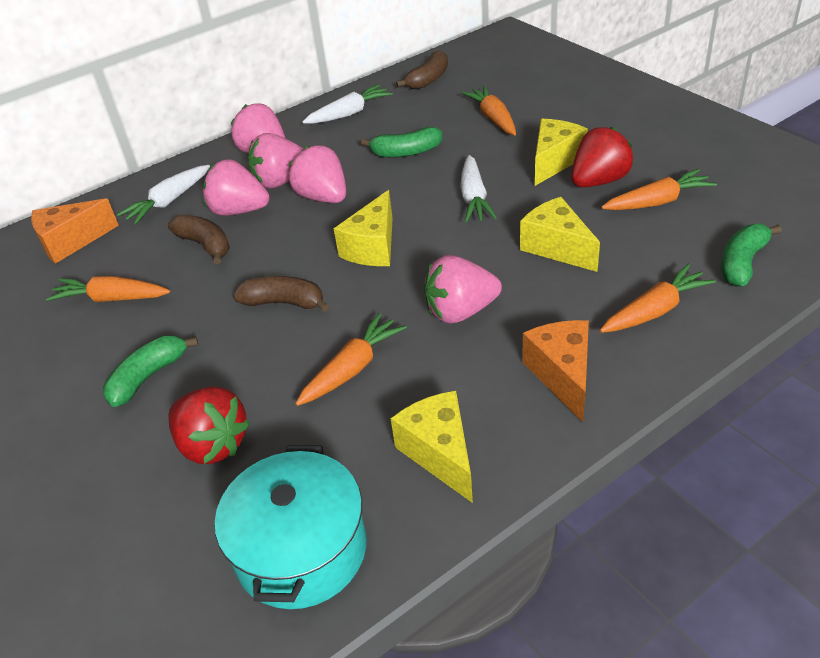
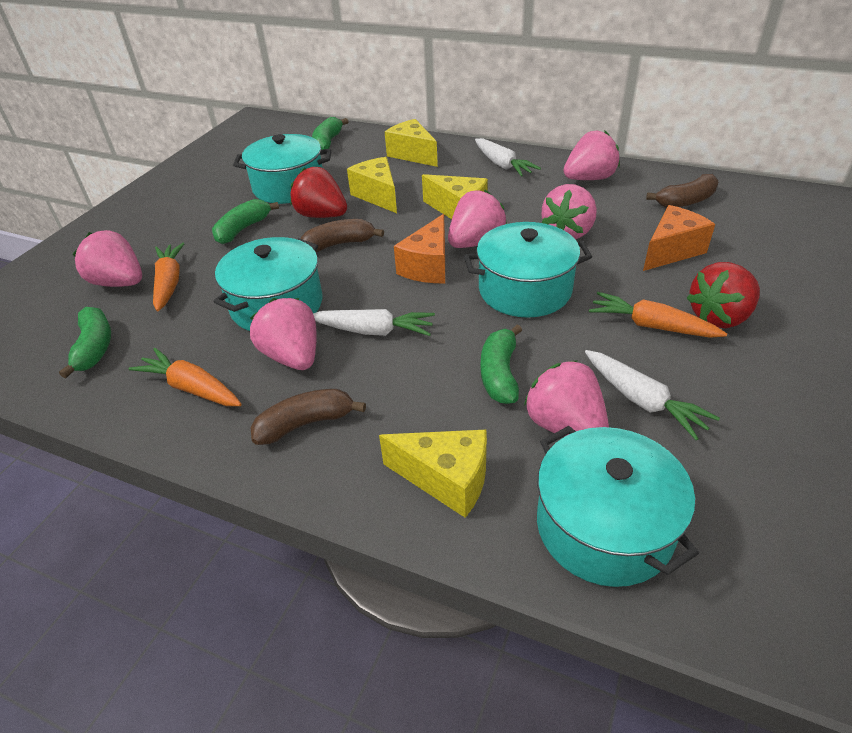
green banana: 3 -> 4
orange carrot: 5 -> 3
pink strawberry: 5 -> 6
turquoise pot: 1 -> 4

